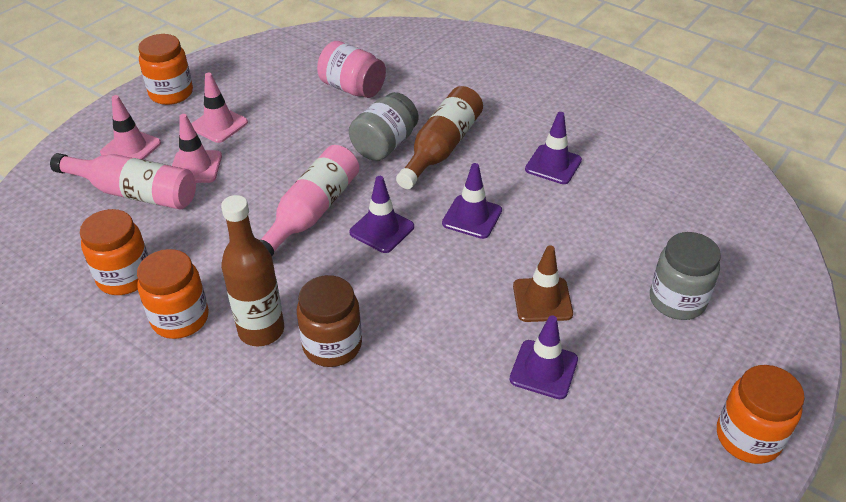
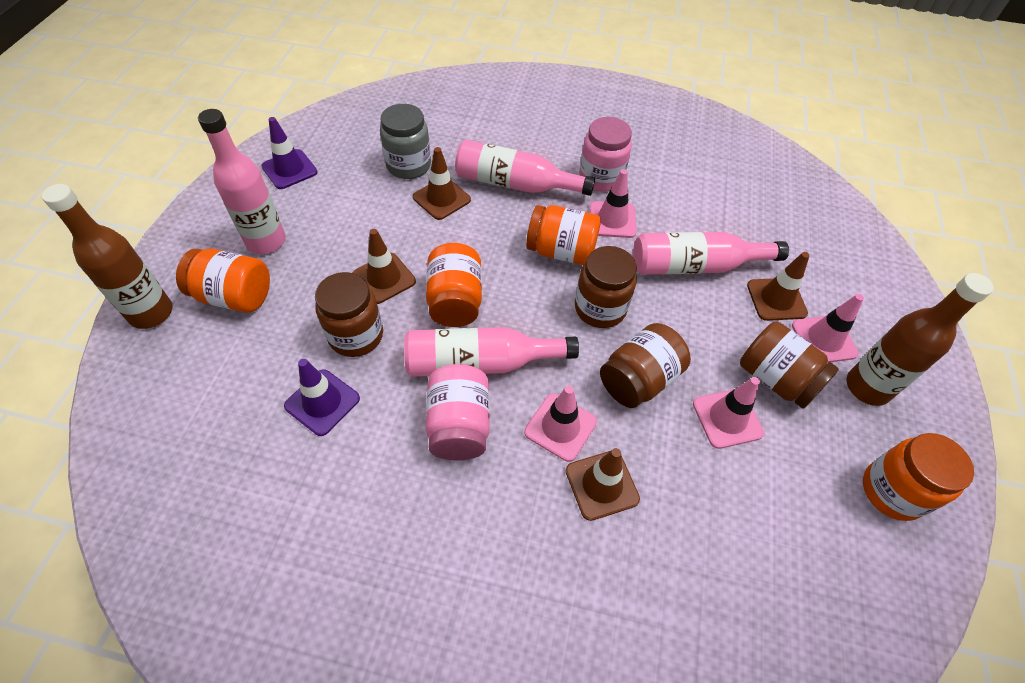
brown jar: 1 -> 4
brown traffic cone: 1 -> 4
grey jar: 2 -> 1
pink bottle: 2 -> 4
pink jar: 1 -> 2
pink traffic cone: 3 -> 4
purple traffic cone: 4 -> 2

